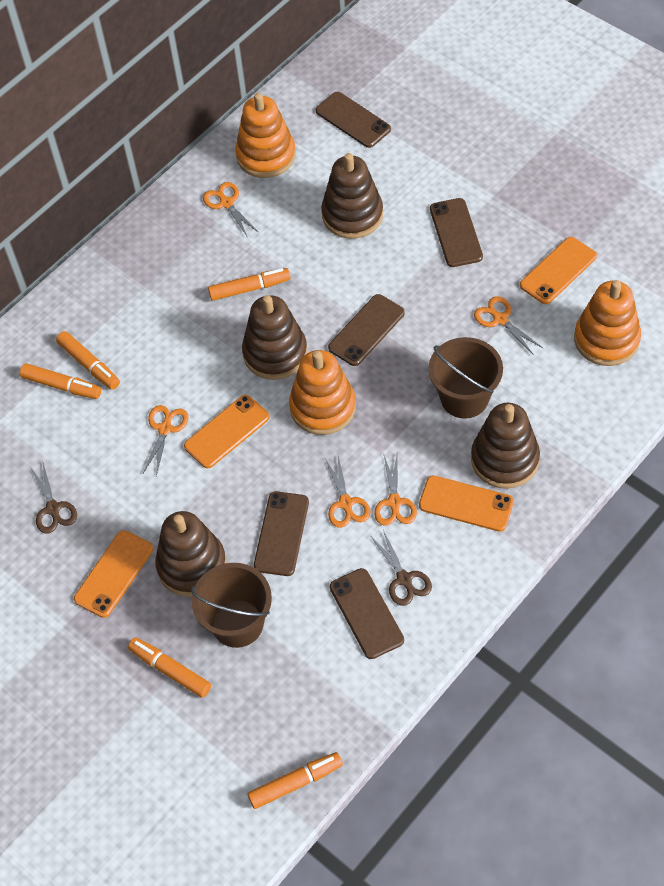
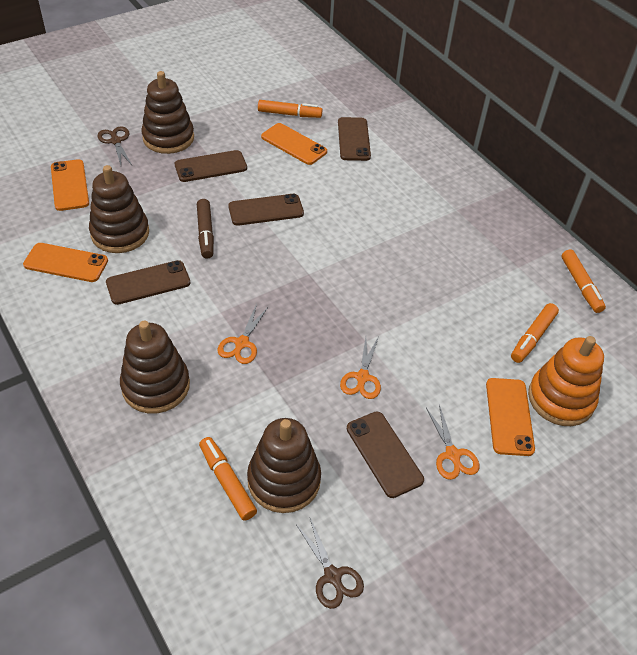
brown bucket: 2 -> 0
brown marker: 0 -> 1
orange marker: 5 -> 4
orange scissors: 5 -> 3
orange stacking toy: 3 -> 1

